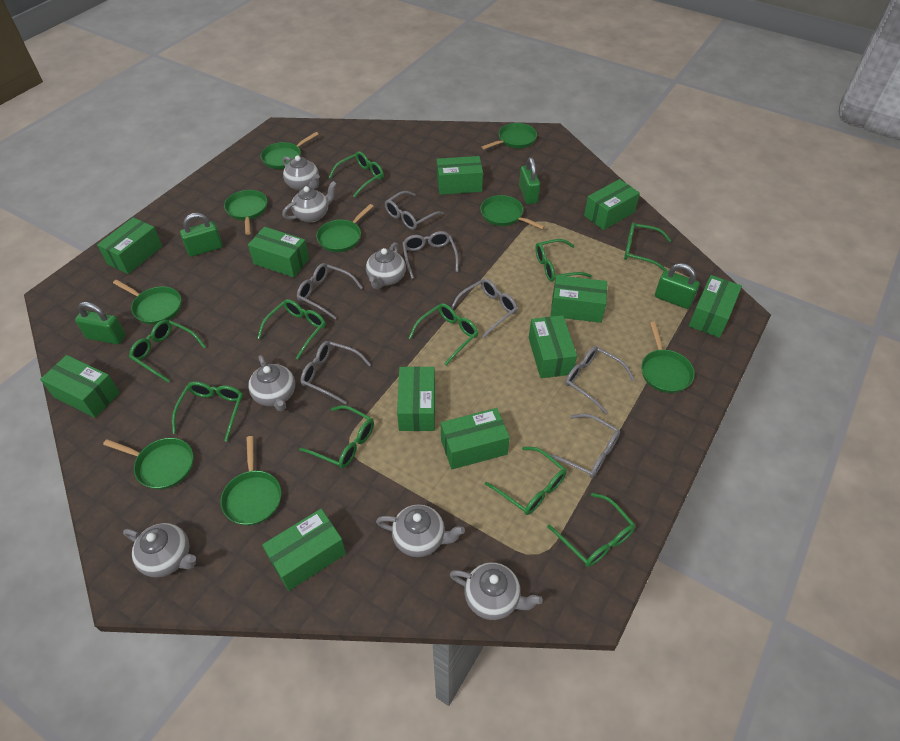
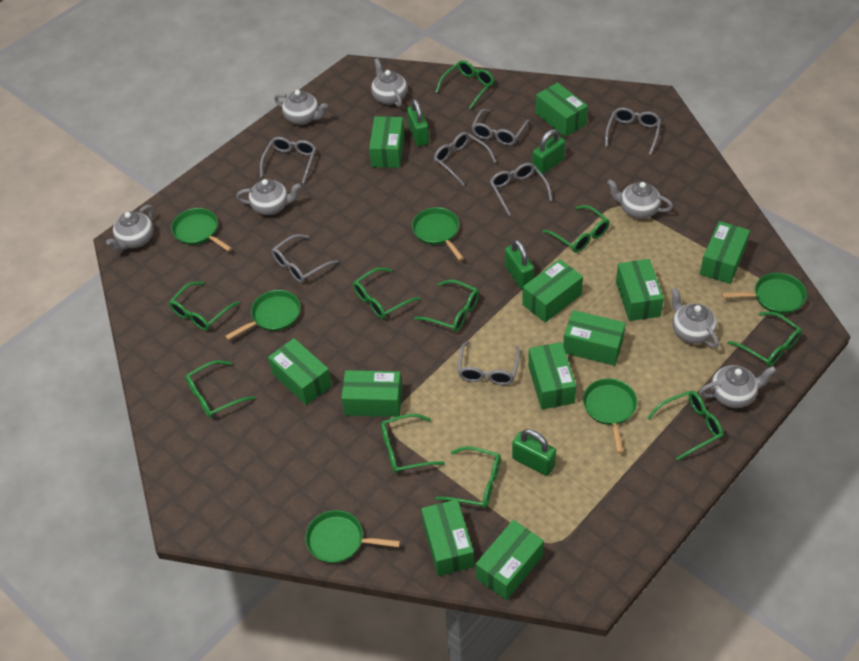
green pan: 9 -> 6

